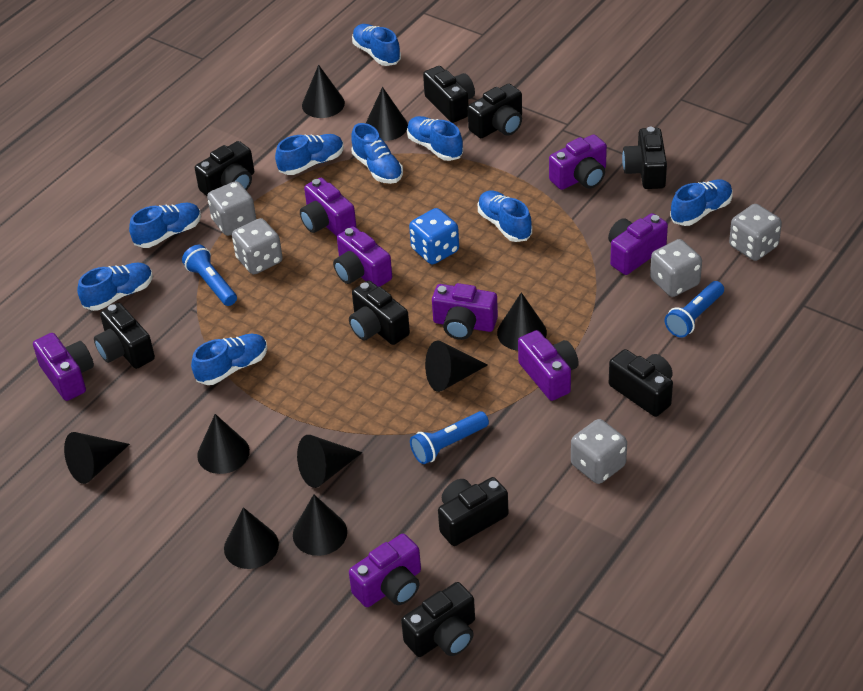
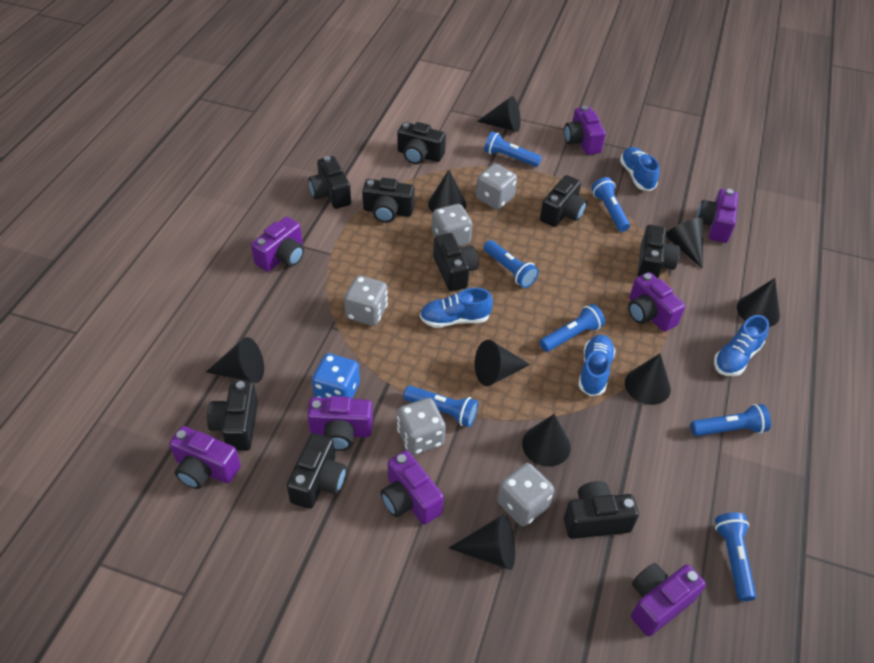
blue flashlight: 3 -> 7
blue shoe: 9 -> 4

